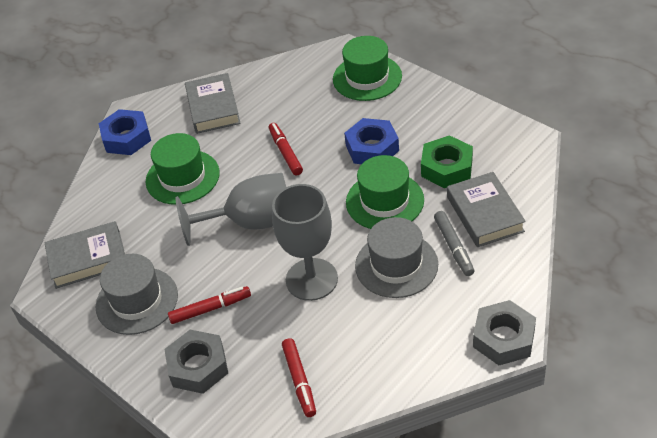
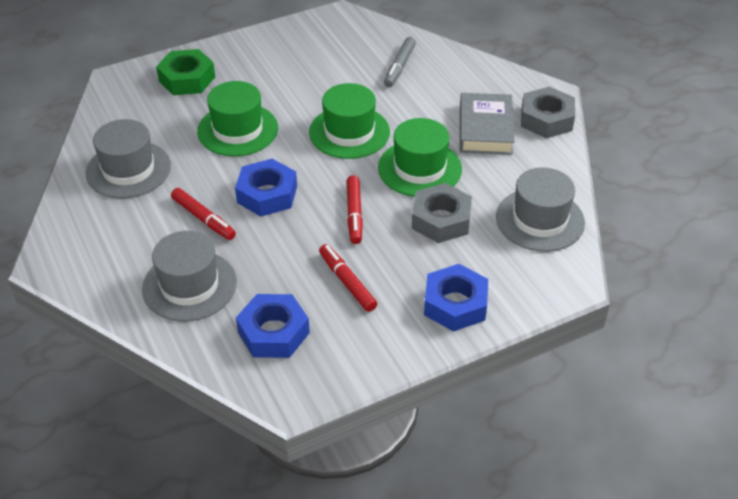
blue nut: 2 -> 3
grey book: 3 -> 1
grey goblet: 2 -> 0
grey hat: 2 -> 3

